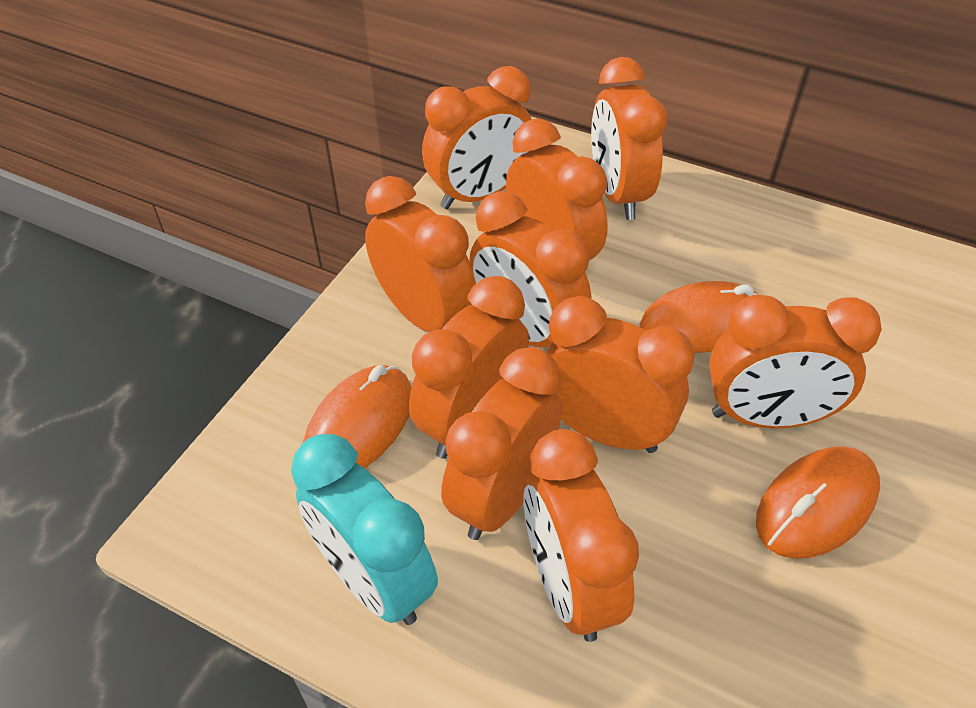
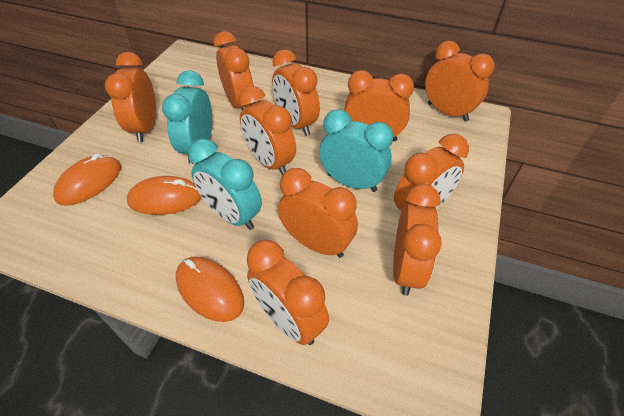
turquoise clock: 1 -> 3

